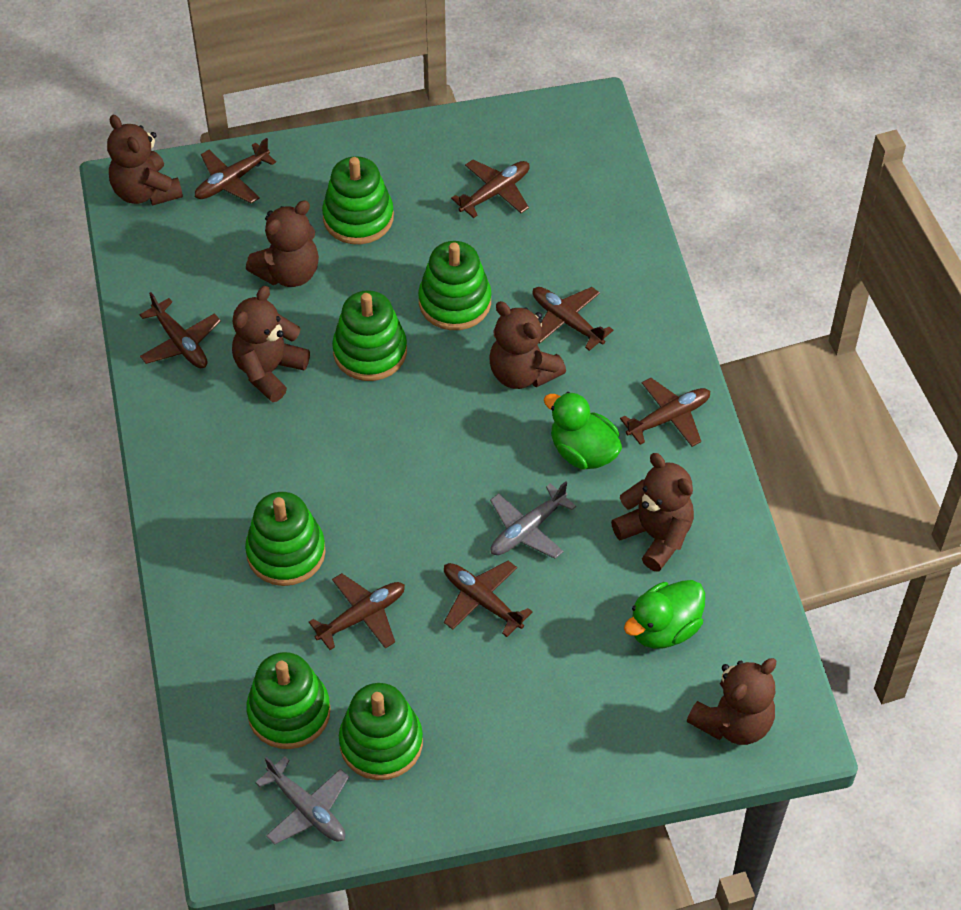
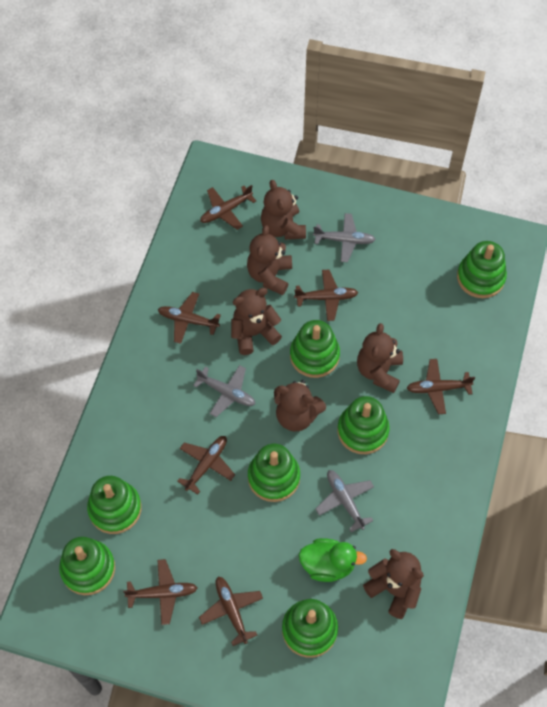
green duck: 2 -> 1
green stacking toy: 6 -> 7
grey plane: 2 -> 3

